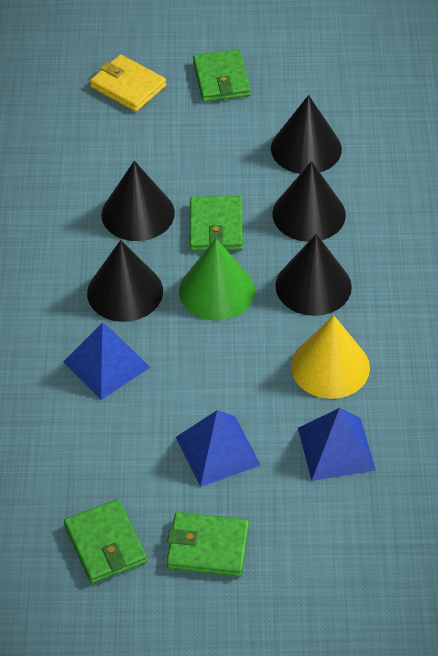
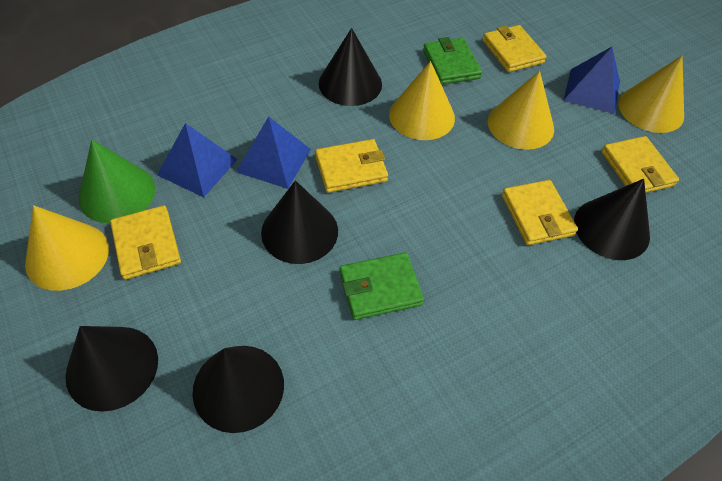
green wallet: 4 -> 2
yellow cone: 1 -> 4
yellow wallet: 1 -> 5

